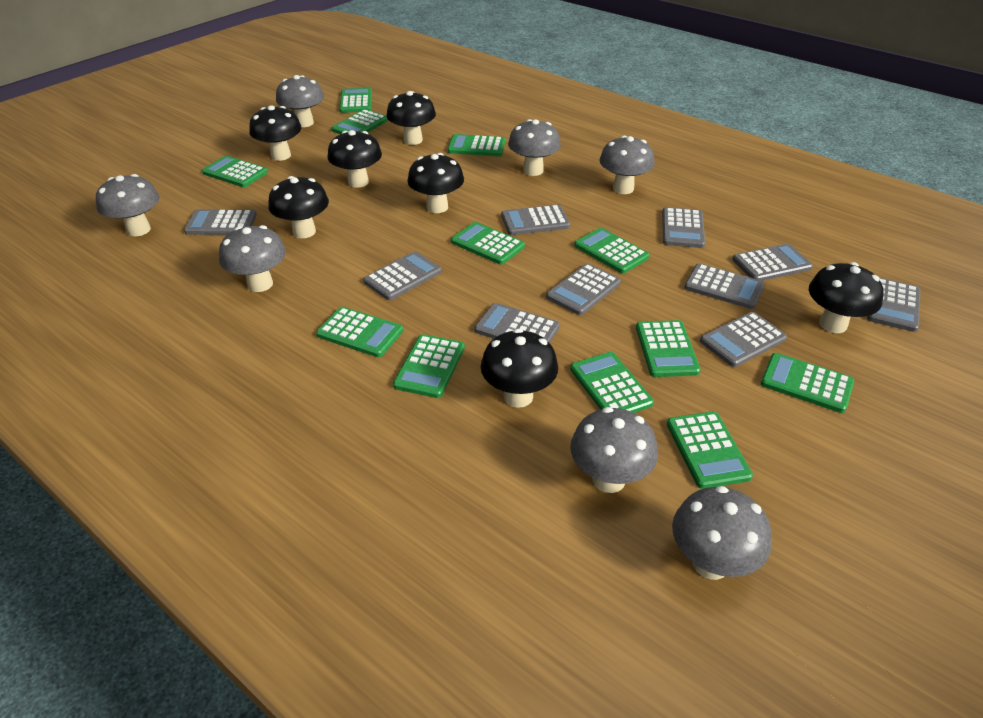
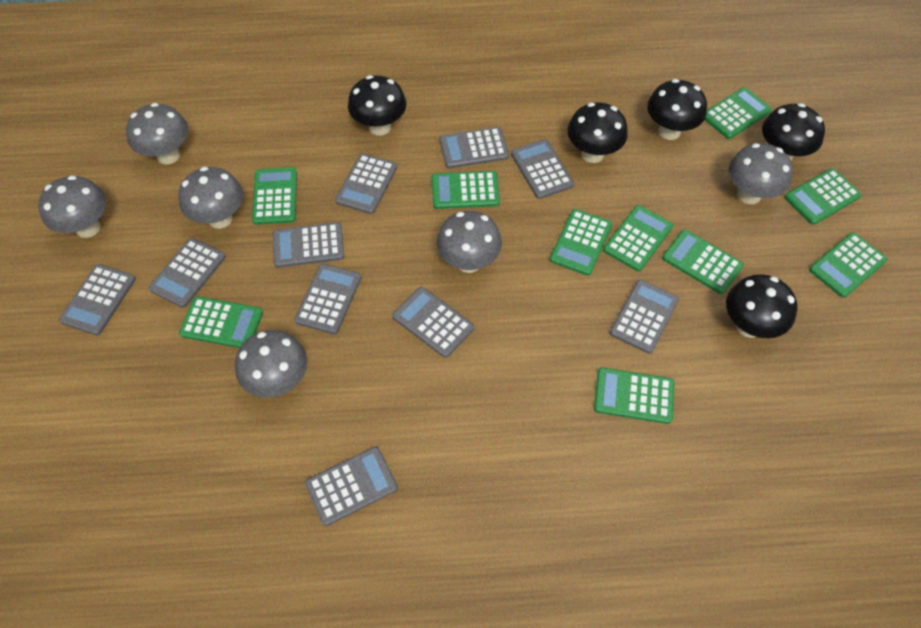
black mushroom: 7 -> 5
green calculator: 12 -> 10
grey mushroom: 7 -> 6

